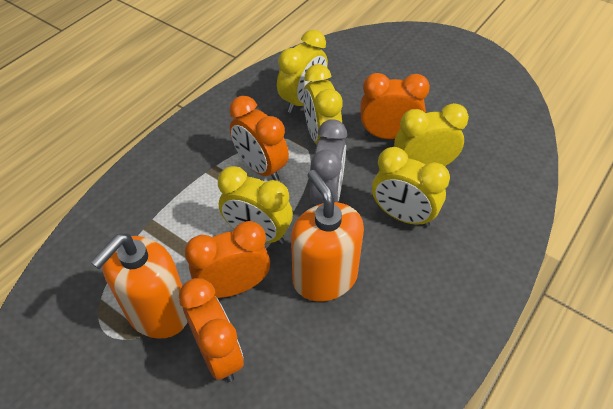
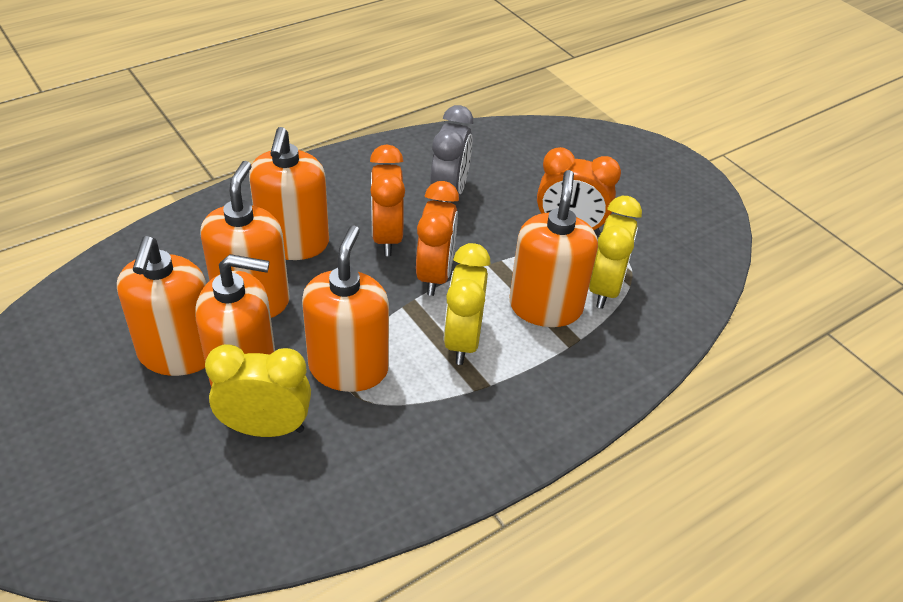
orange clock: 4 -> 3
orange soap dispenser: 2 -> 6
yellow clock: 5 -> 3

